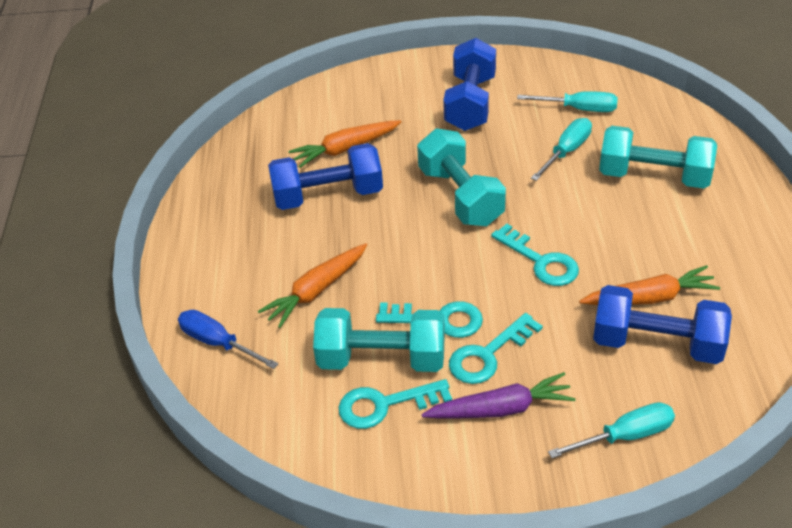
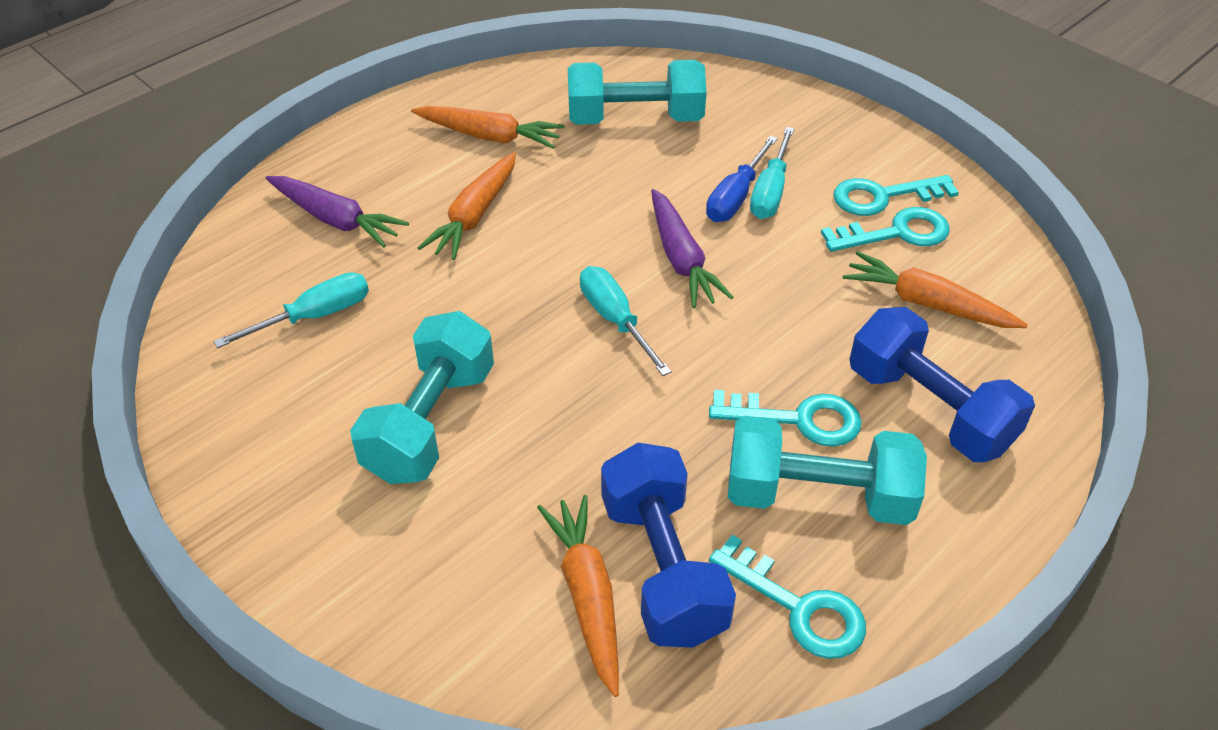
blue dumbbell: 3 -> 2
orange carrot: 3 -> 4
purple carrot: 1 -> 2

